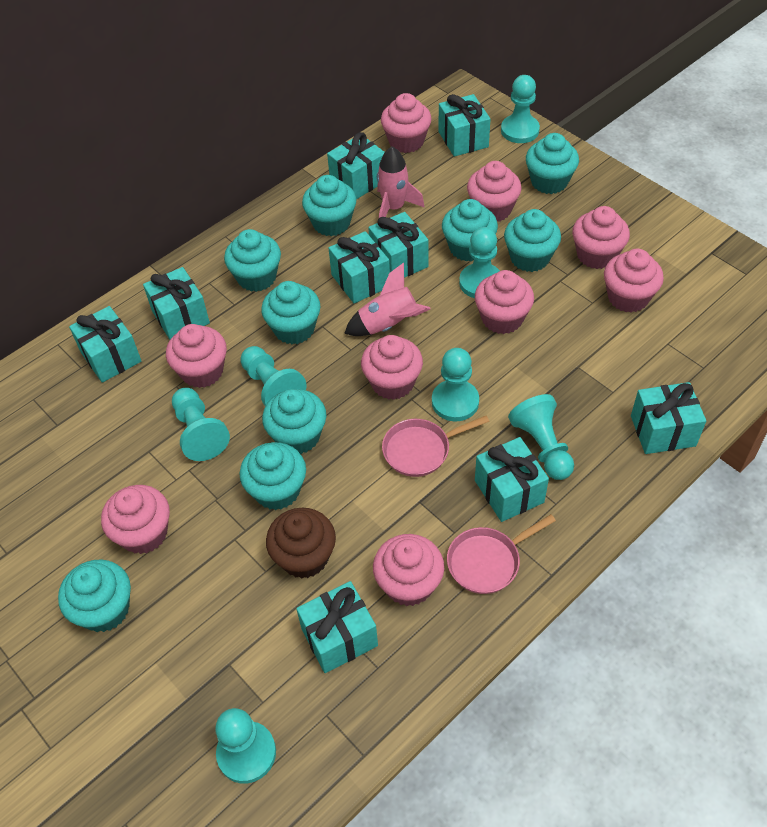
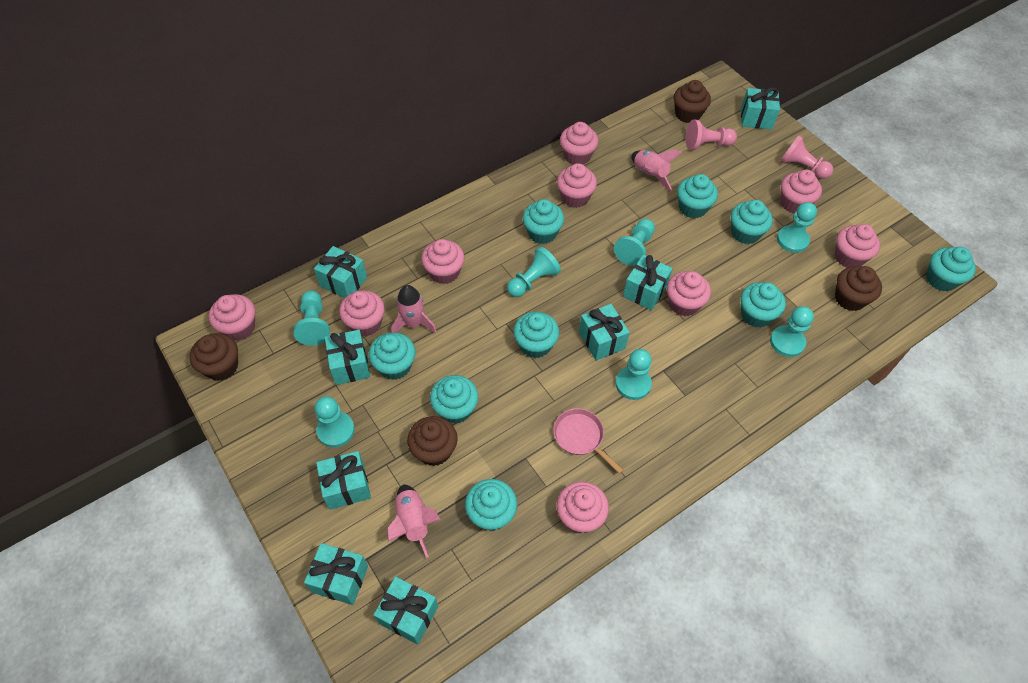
brown cupcake: 1 -> 4
pink pan: 2 -> 1
pink pawn: 0 -> 2
pink rocket: 2 -> 3
turquoise gift: 9 -> 8

